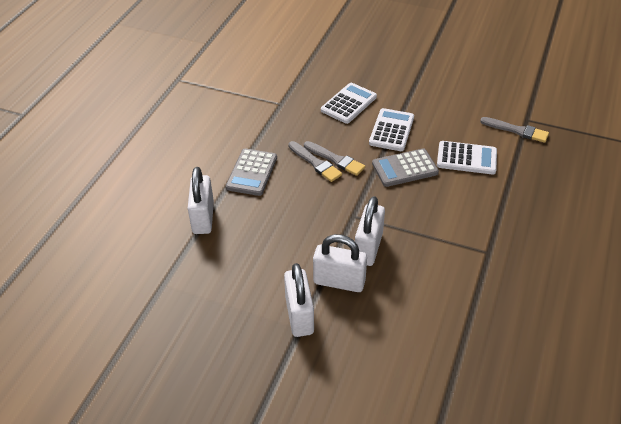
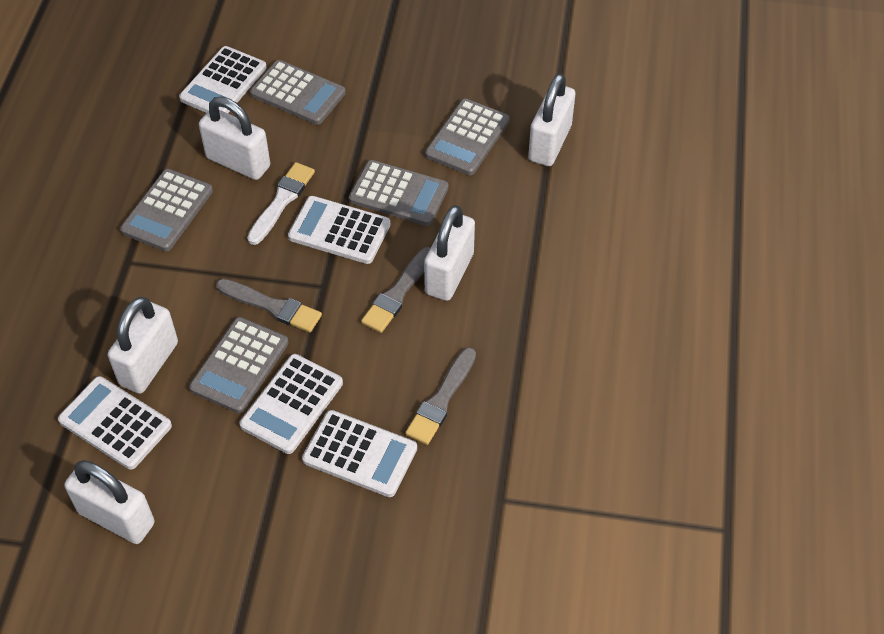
grey calculator: 2 -> 5
white brush: 0 -> 1
white calculator: 3 -> 5
white padlock: 4 -> 5

